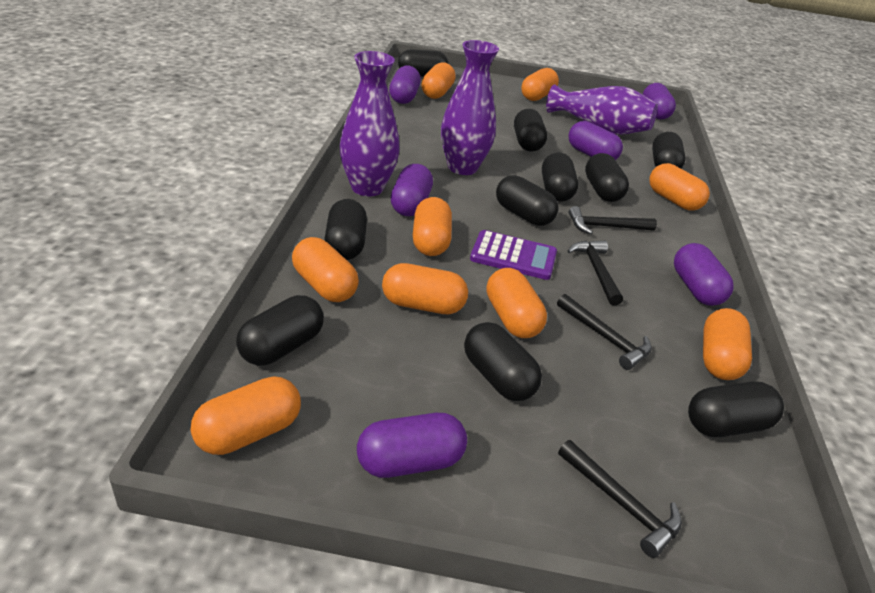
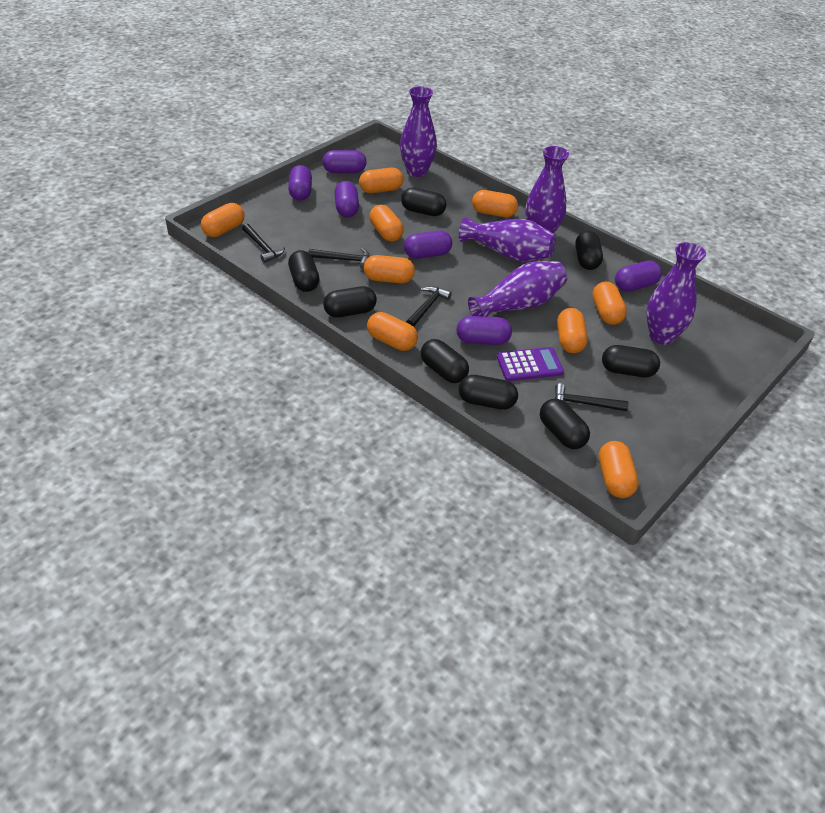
black capsule: 10 -> 8
purple vase: 3 -> 5

